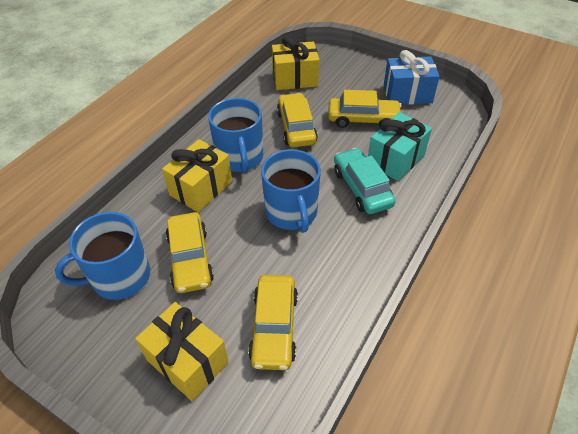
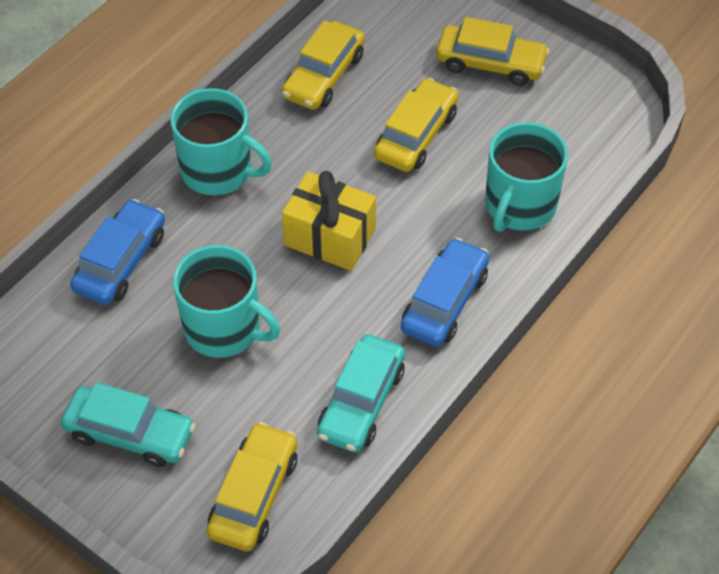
blue car: 0 -> 2
blue gift: 1 -> 0
blue mug: 3 -> 0
turquoise car: 1 -> 2
turquoise gift: 1 -> 0
turquoise mug: 0 -> 3
yellow gift: 3 -> 1

